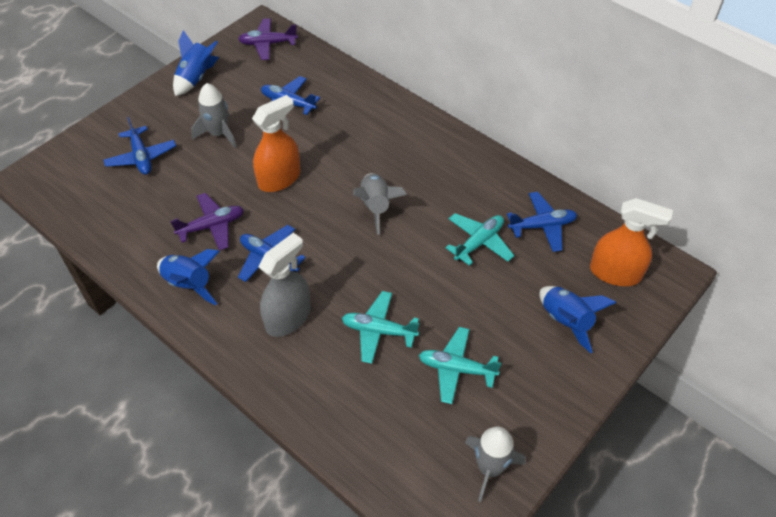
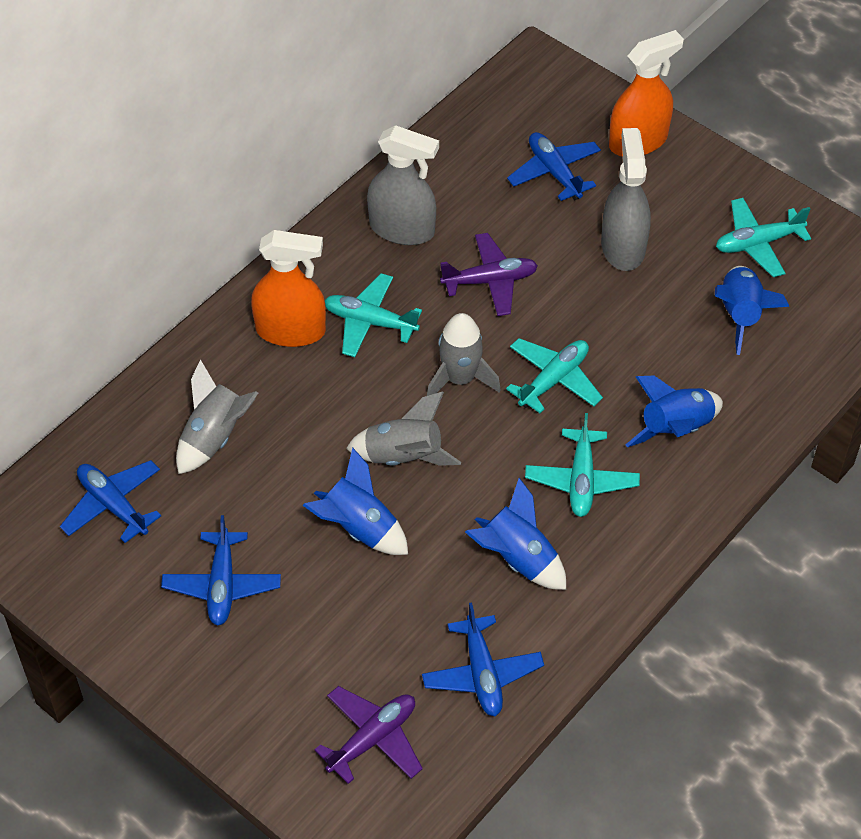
blue rocket: 3 -> 4
grey spray bottle: 1 -> 2
turquoise plane: 3 -> 4

